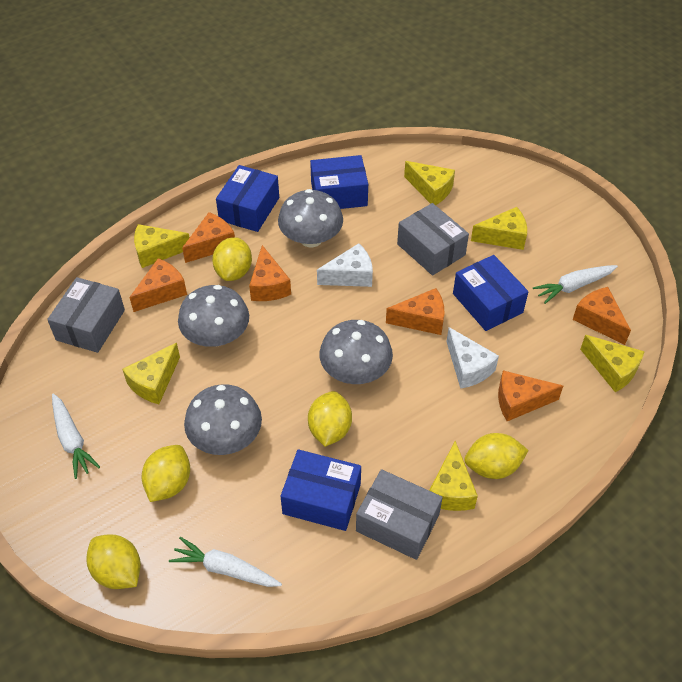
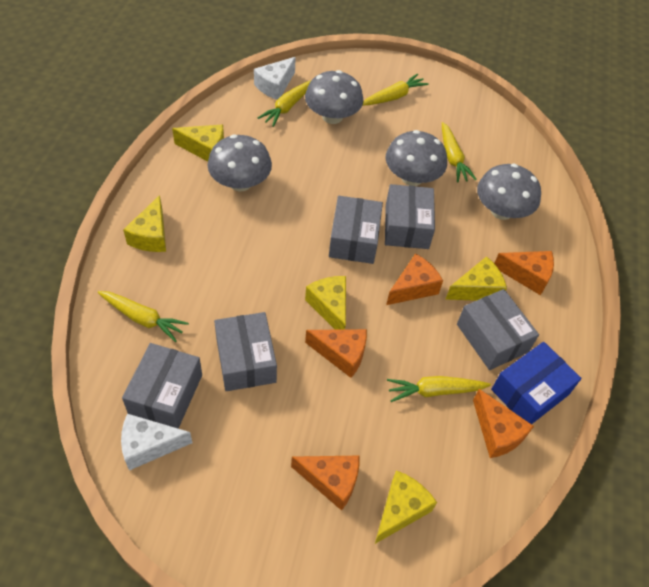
blue box: 4 -> 1
grey box: 3 -> 5
orange cheese: 6 -> 5
white carrot: 3 -> 0
yellow carrot: 0 -> 5
yellow cheese: 6 -> 5
yellow lemon: 5 -> 0

